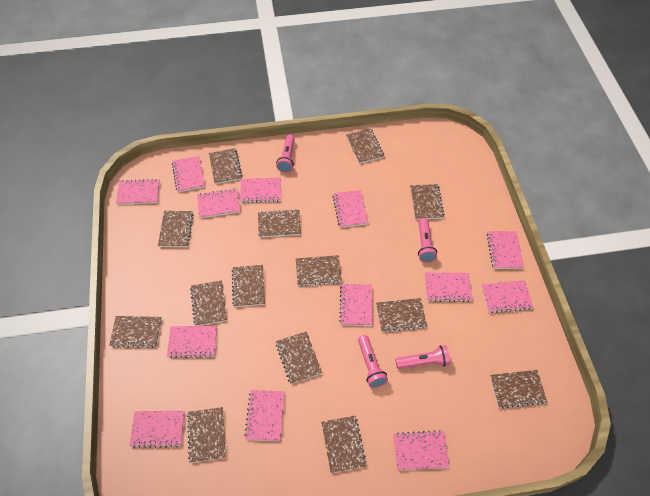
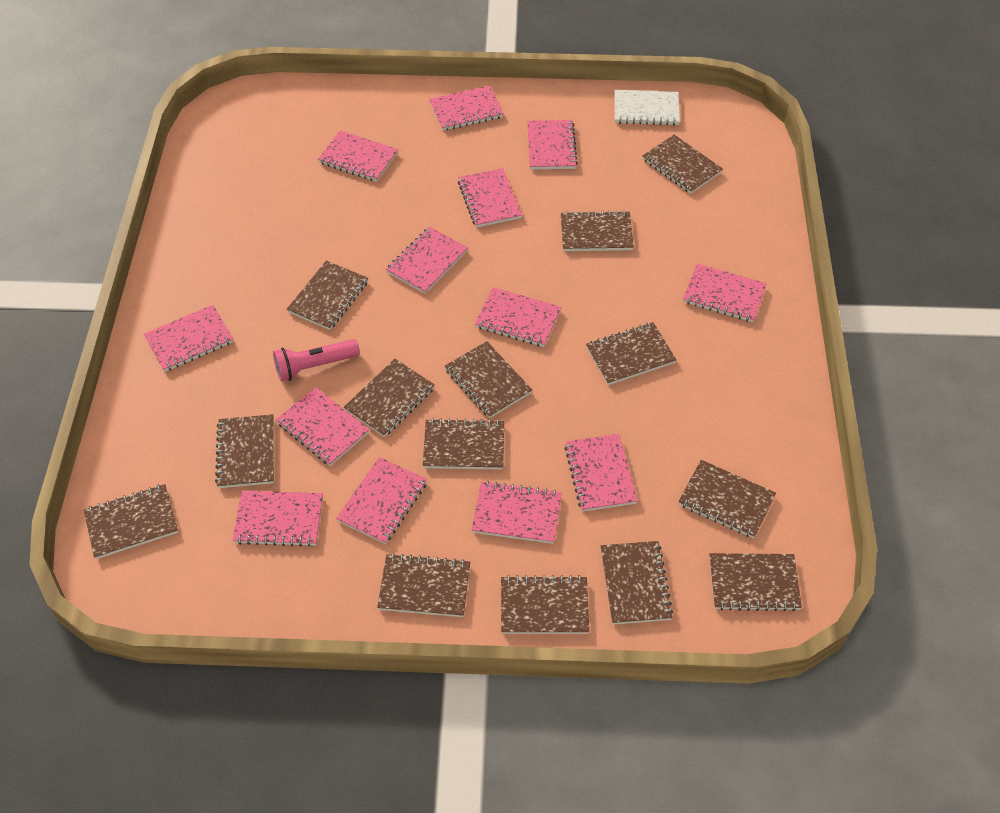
pink flashlight: 4 -> 1
white notebook: 0 -> 1

